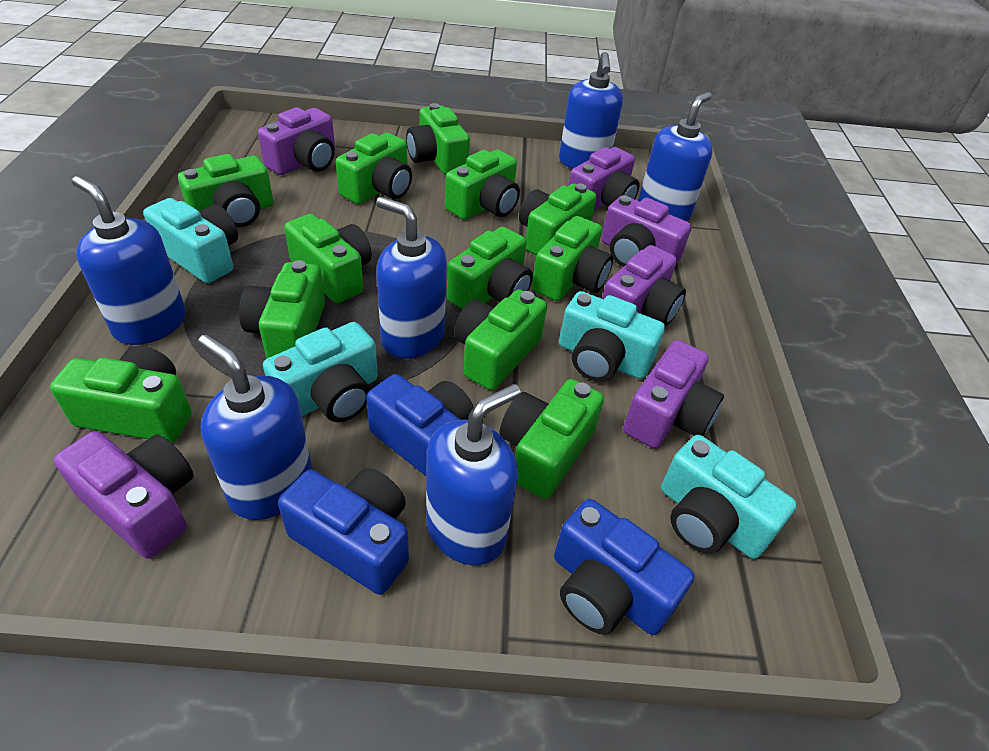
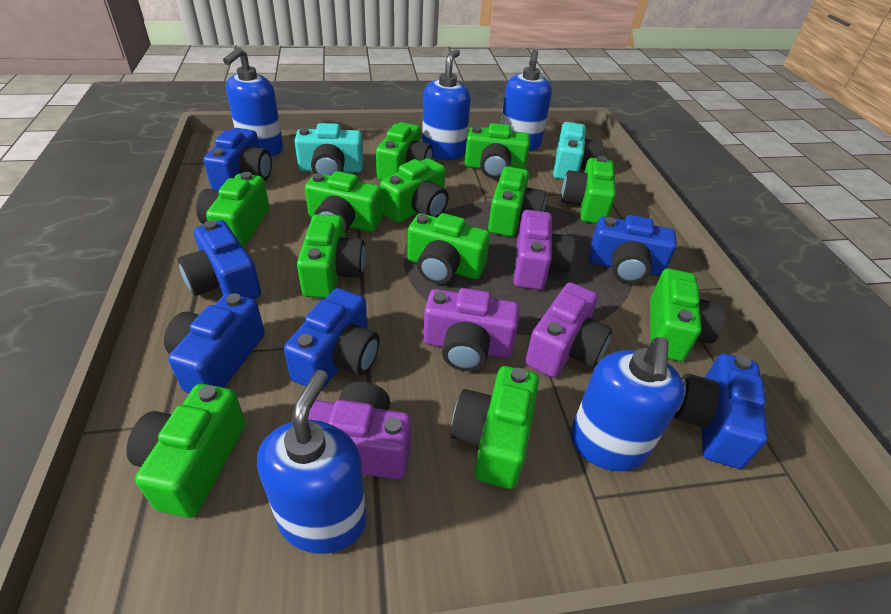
blue camera: 3 -> 6
blue soap dispenser: 6 -> 5
purple camera: 6 -> 4
turquoise camera: 4 -> 2

